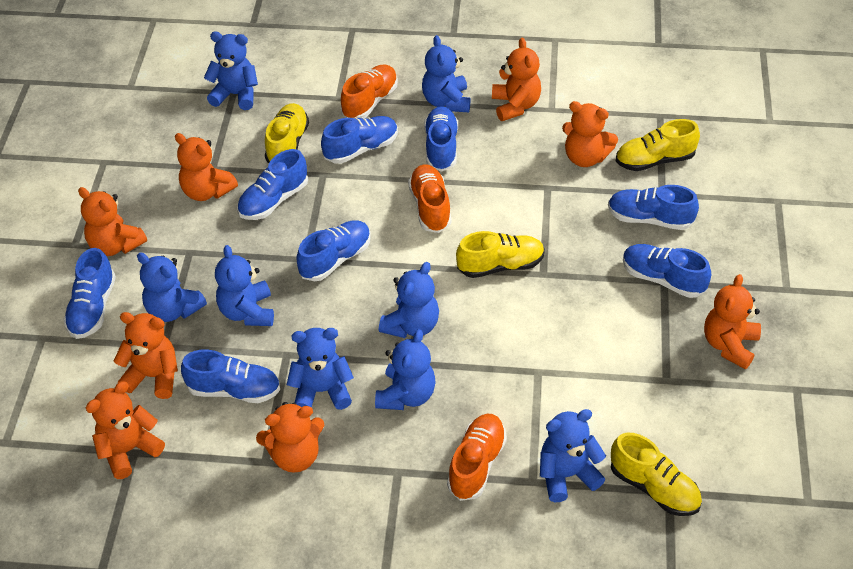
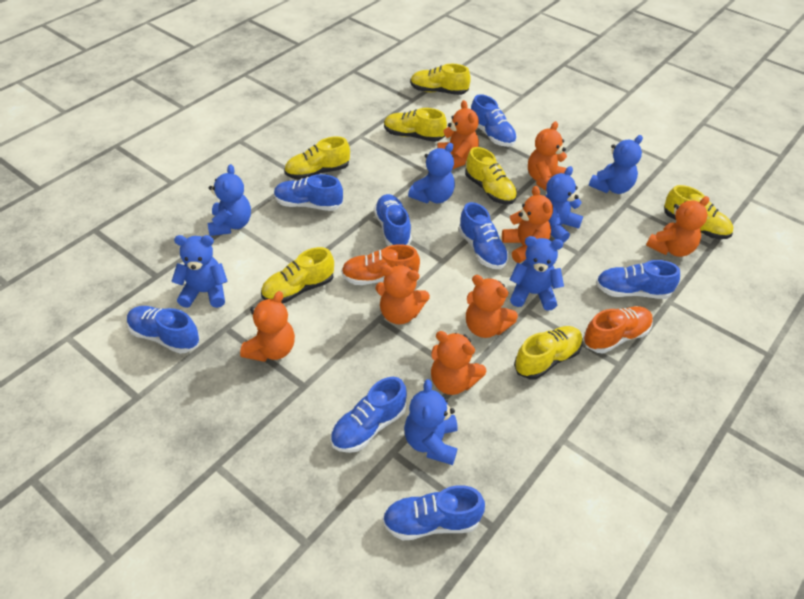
blue teddy bear: 8 -> 7
orange shoe: 3 -> 2
yellow shoe: 4 -> 7

